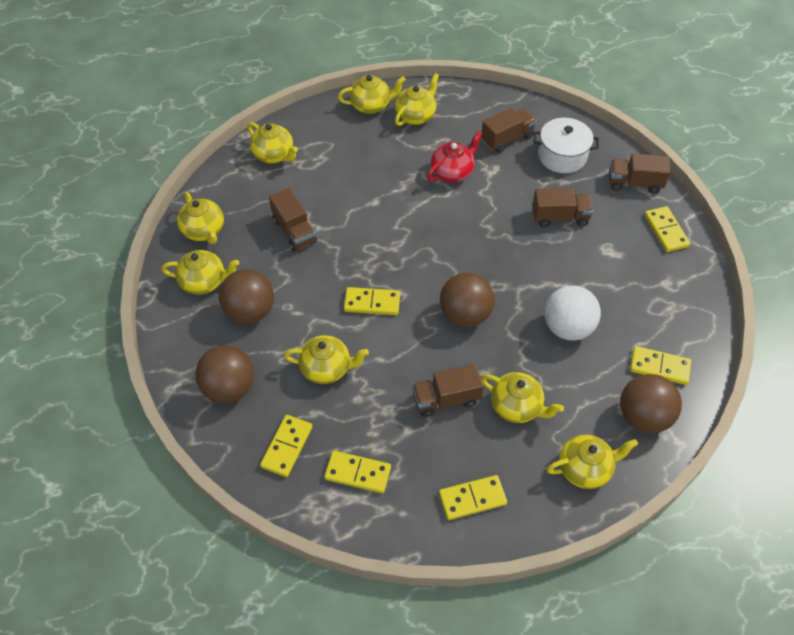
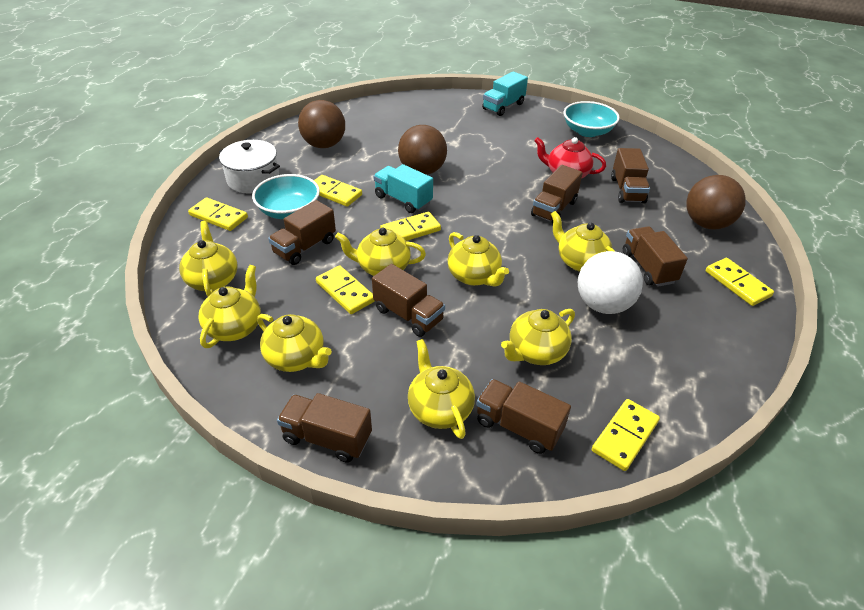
brown ball: 4 -> 3
brown truck: 5 -> 7
turquoise bowl: 0 -> 2
turquoise truck: 0 -> 2

